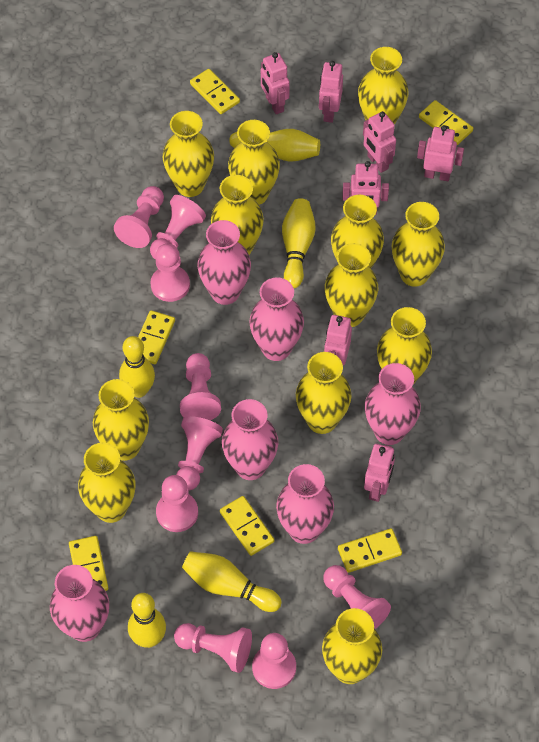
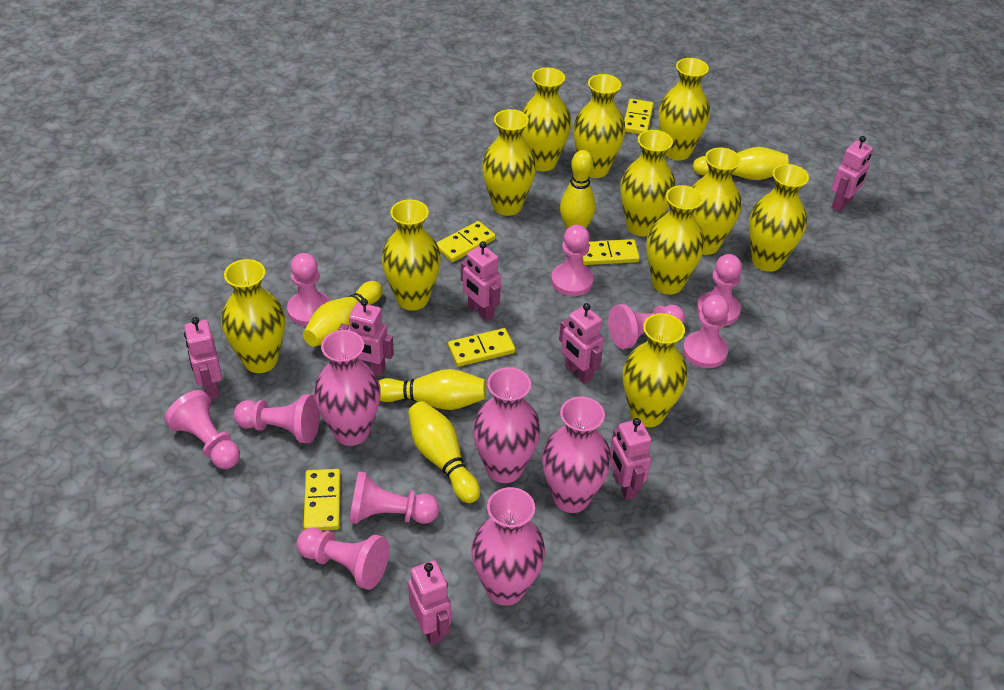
pink vase: 6 -> 4
yellow domino: 6 -> 5
yellow vase: 12 -> 11

